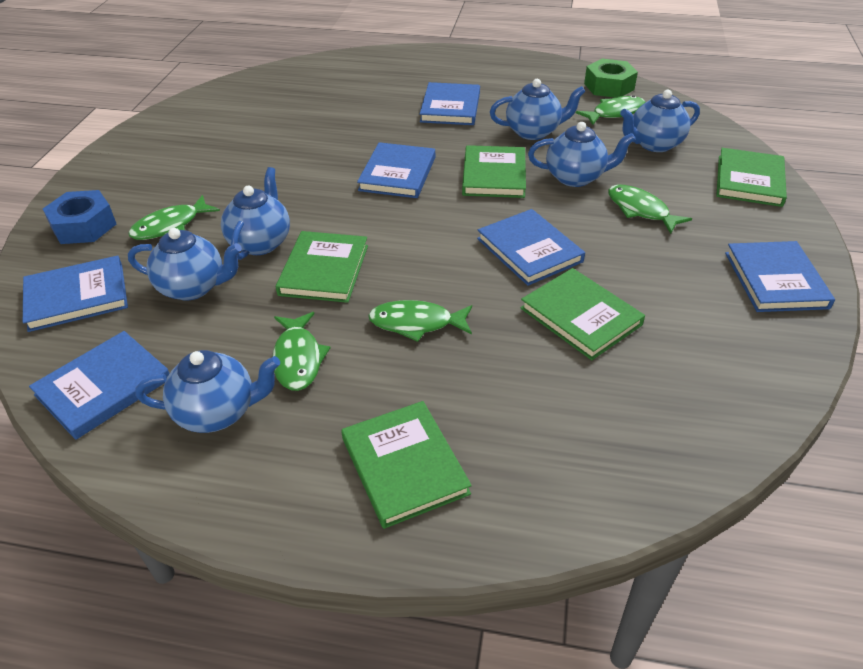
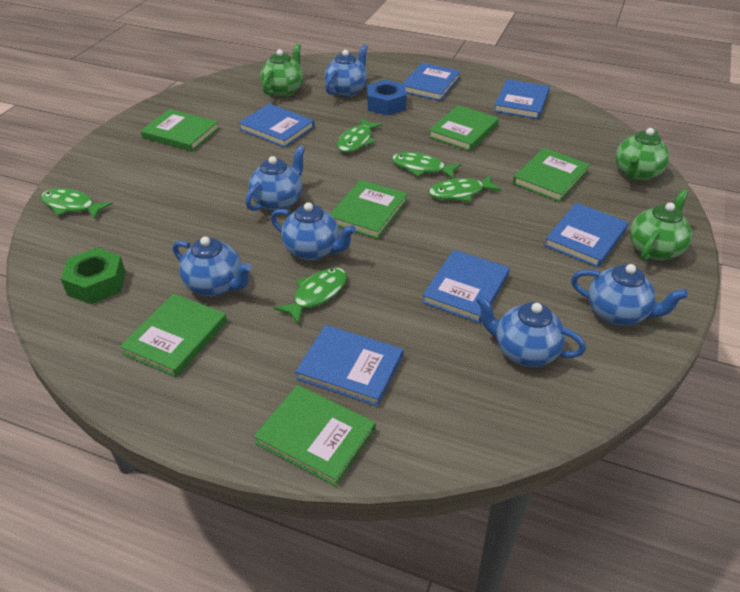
green book: 5 -> 6
green teapot: 0 -> 3

